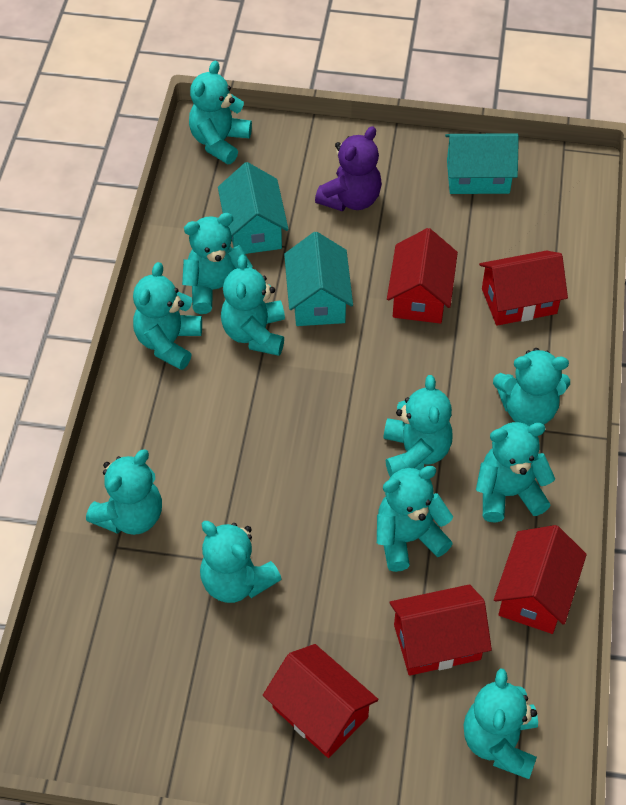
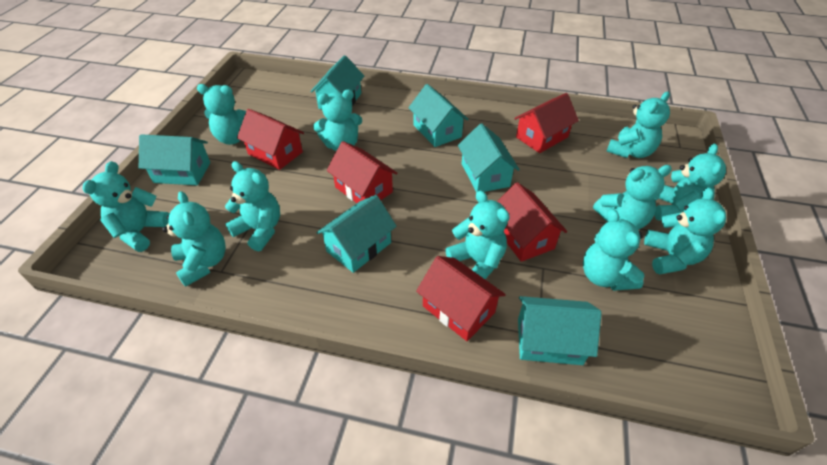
purple teddy bear: 1 -> 0
turquoise house: 3 -> 6

